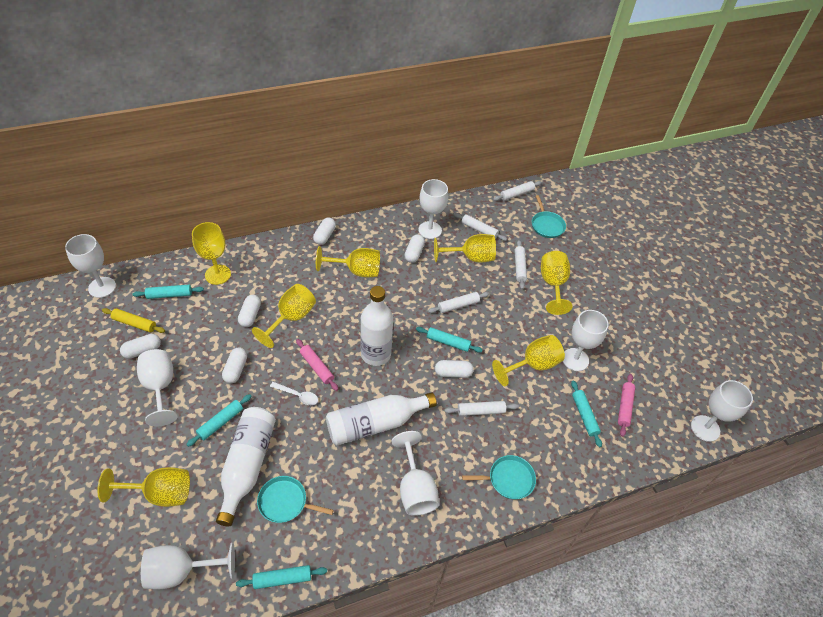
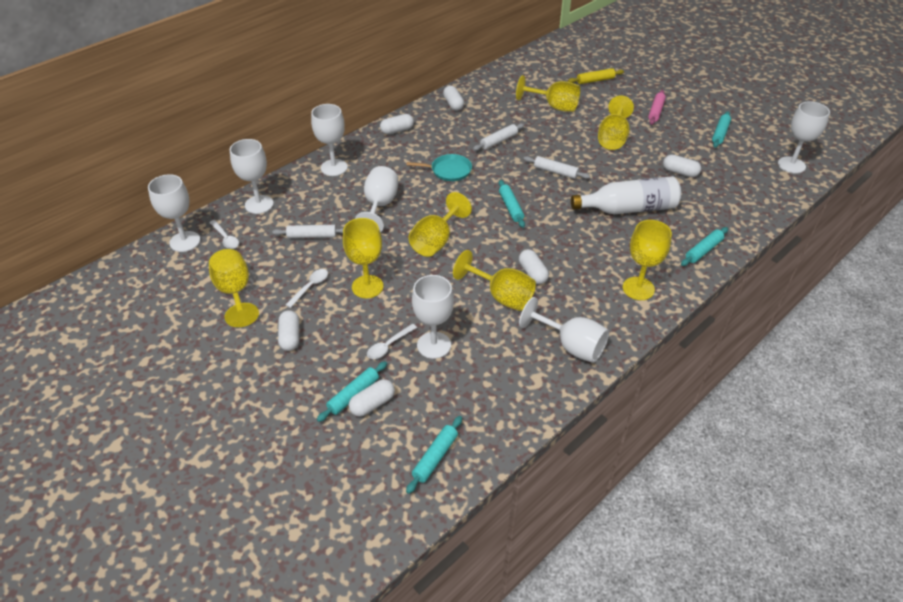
pink rolling pin: 2 -> 1
turquoise pan: 3 -> 1
white bottle: 3 -> 1
white rolling pin: 5 -> 3
white spoon: 1 -> 3

